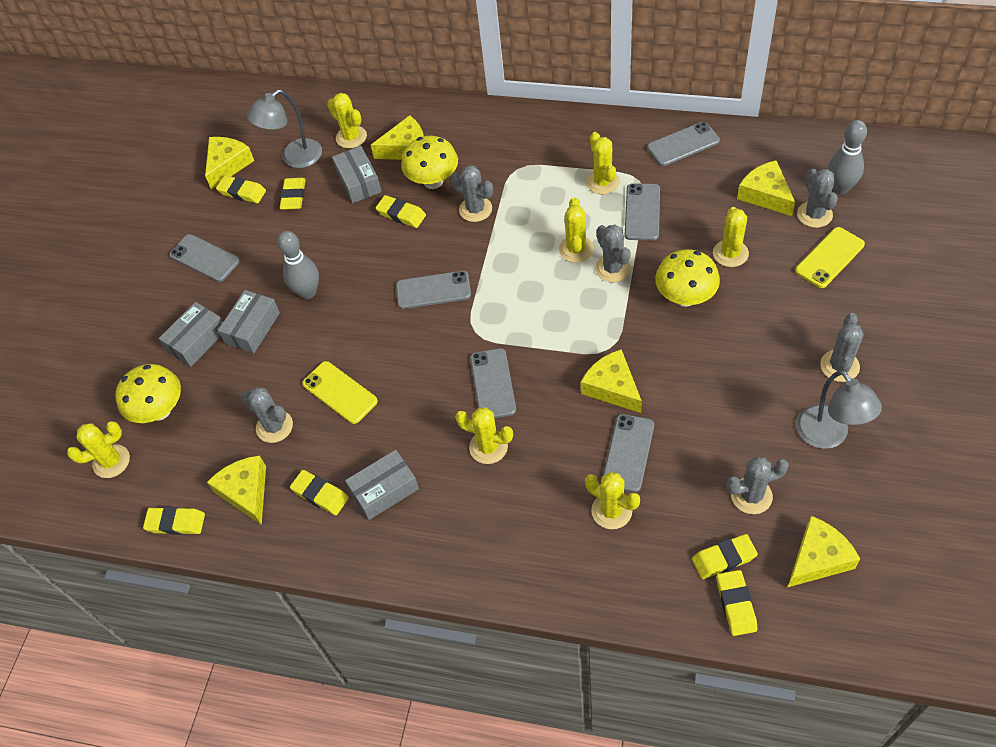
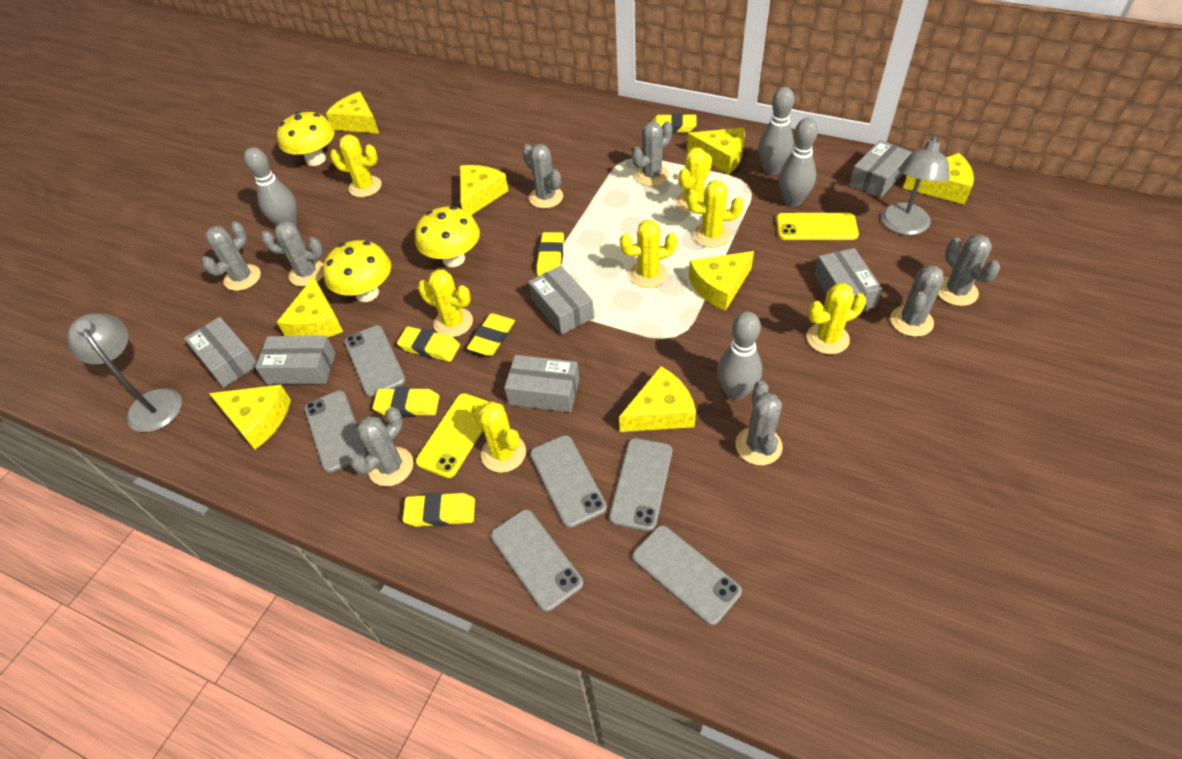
grey bowling pin: 2 -> 4
grey box: 4 -> 6
grey cactus: 6 -> 8
yellow cheese: 6 -> 8
yellow eraser: 7 -> 6

